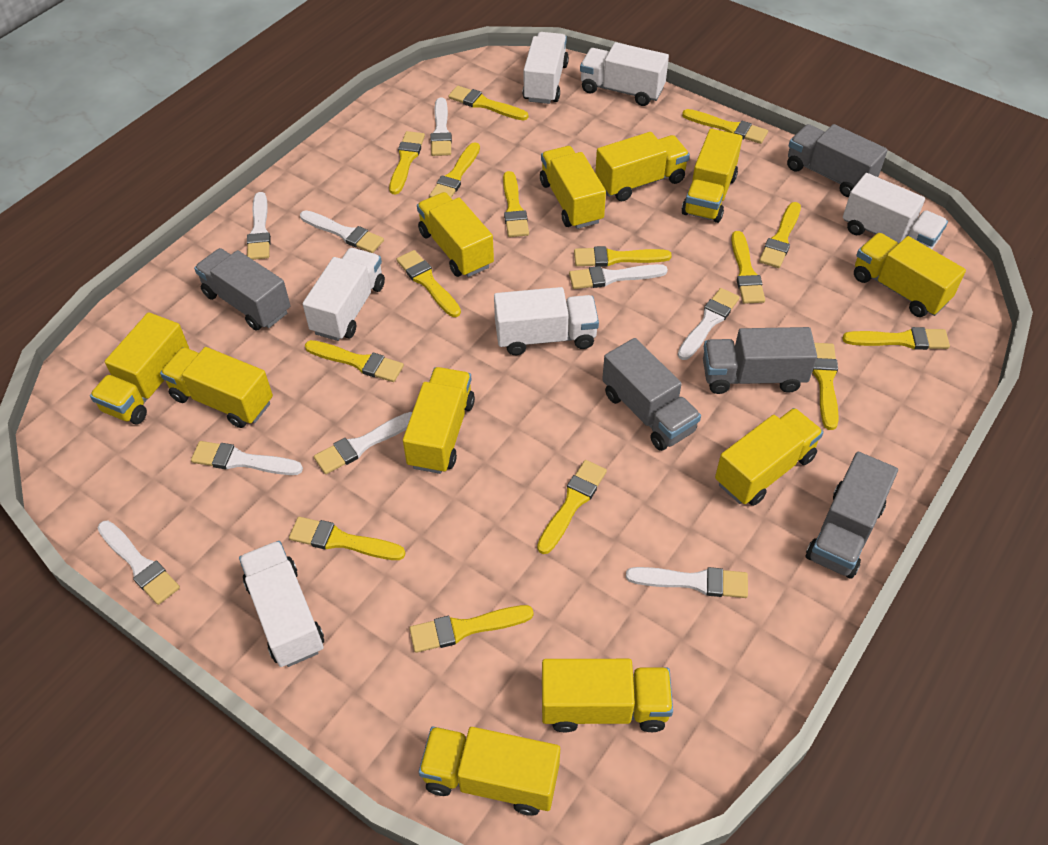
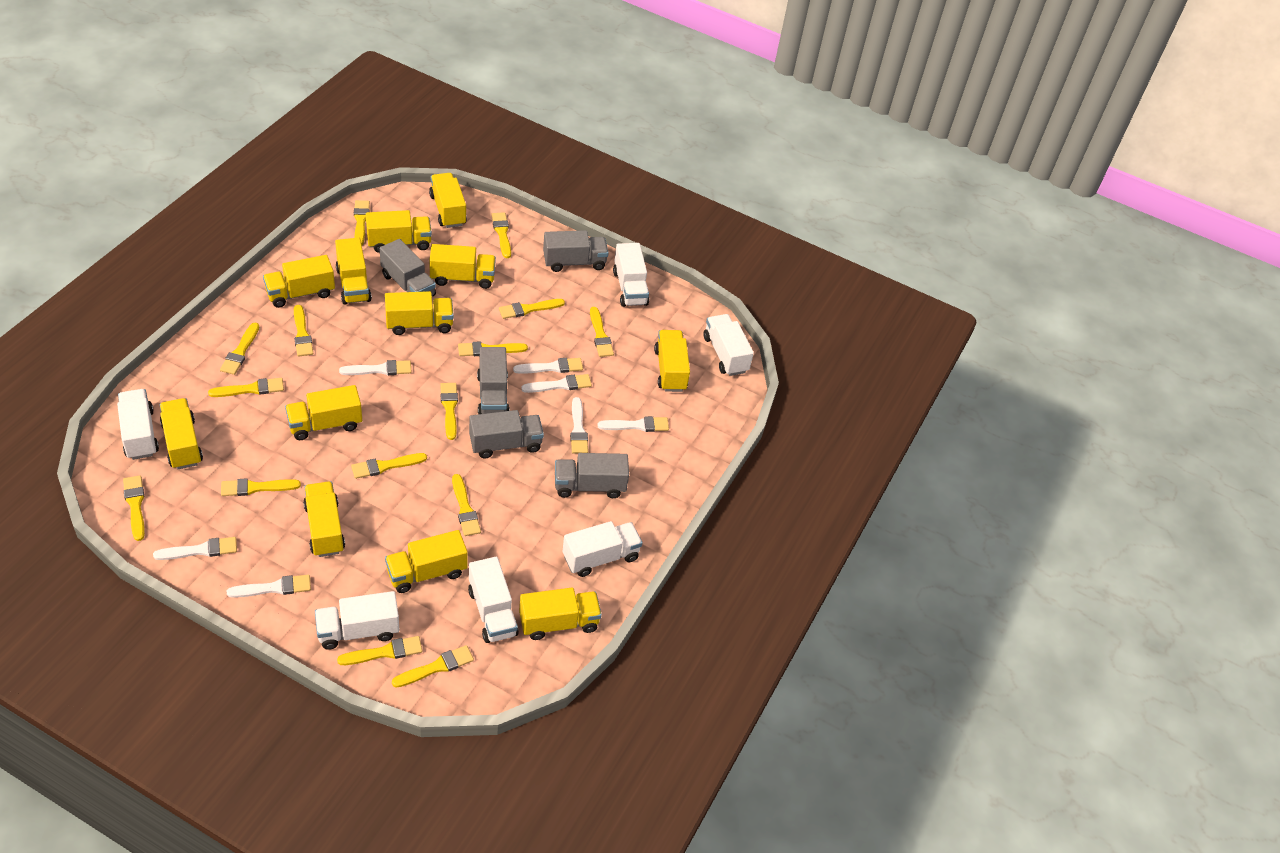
white brush: 9 -> 7
yellow truck: 11 -> 12

